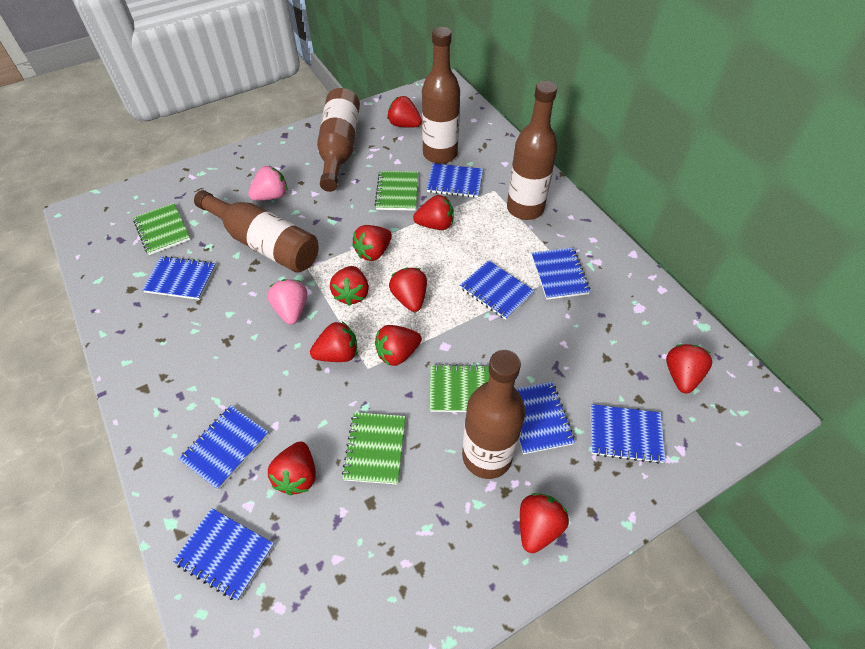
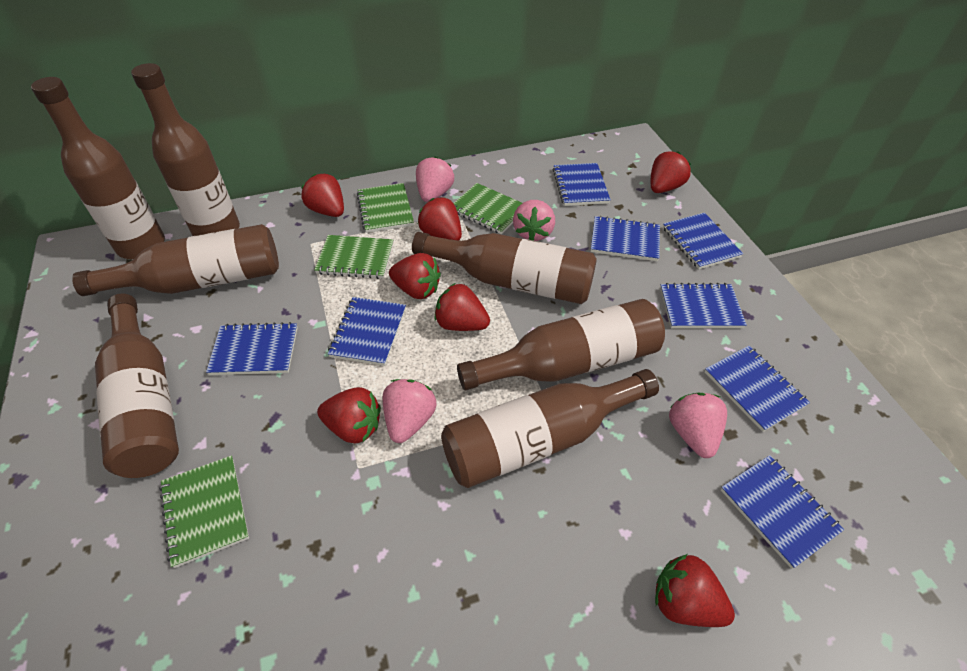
brown bottle: 5 -> 7
pink strawberry: 2 -> 4
red strawberry: 10 -> 7

